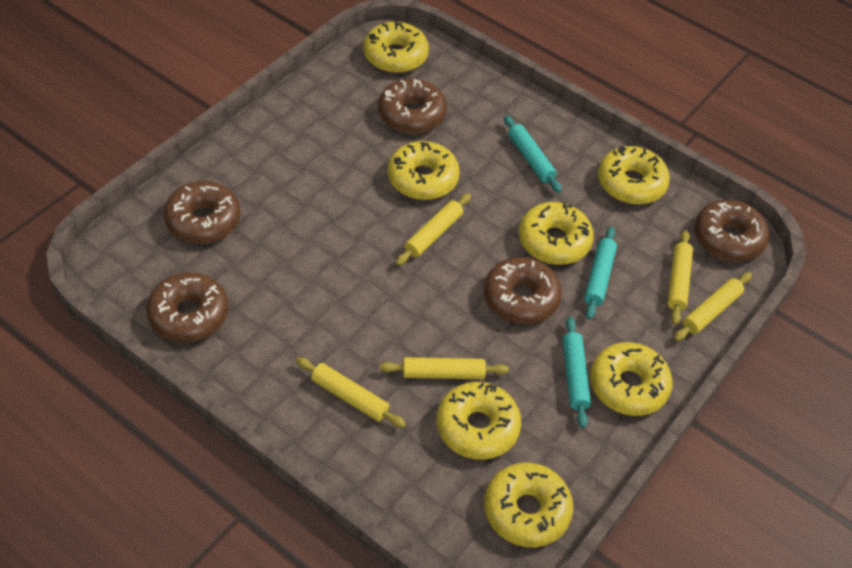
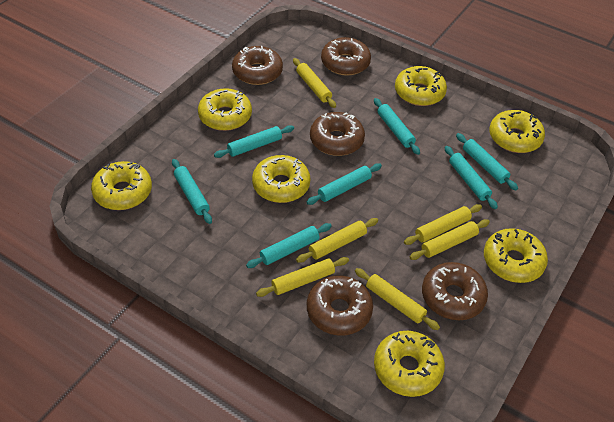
turquoise rolling pin: 3 -> 7
yellow rolling pin: 5 -> 6

